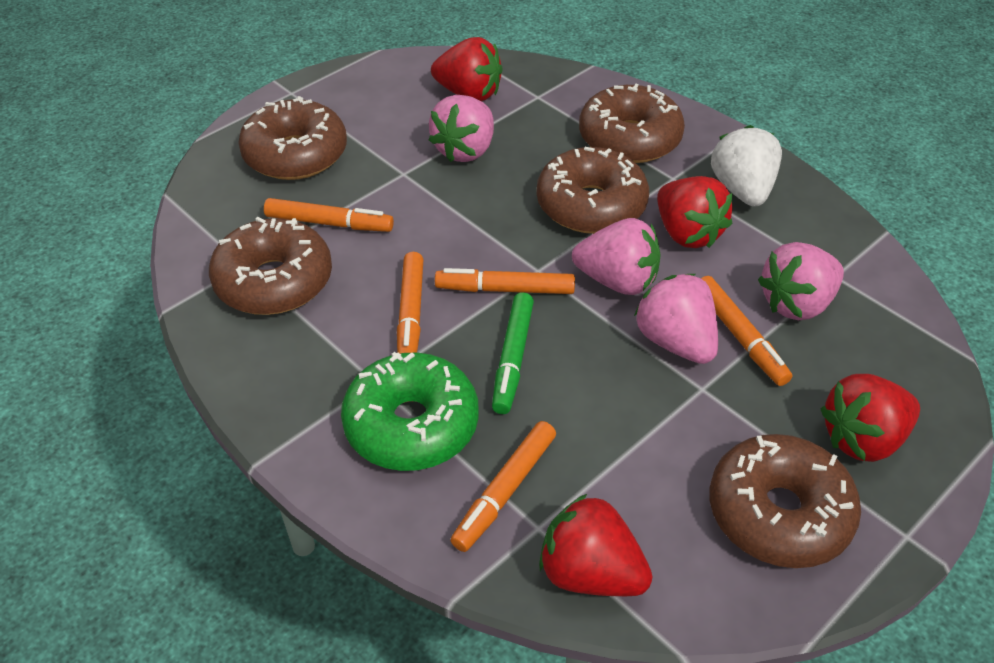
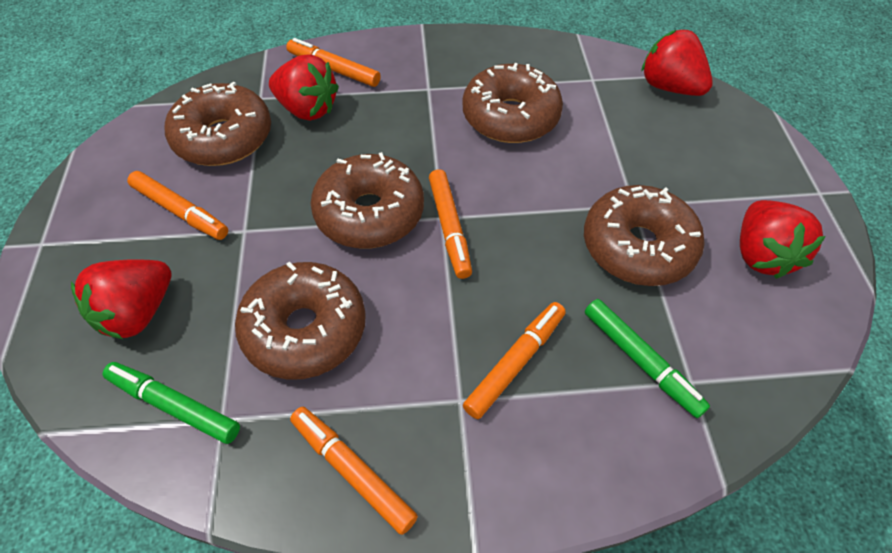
green donut: 1 -> 0
green marker: 1 -> 2
pink strawberry: 4 -> 0
white strawberry: 1 -> 0

